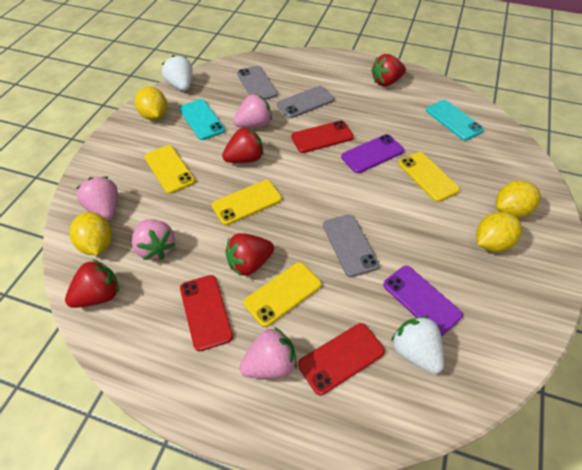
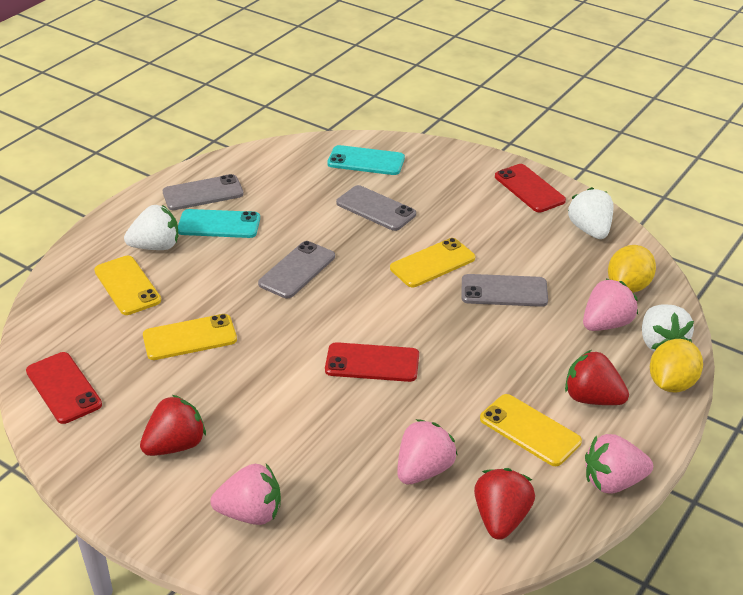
grey phone: 3 -> 4
purple phone: 2 -> 0
red strawberry: 4 -> 3
white strawberry: 2 -> 3
yellow lemon: 4 -> 2

